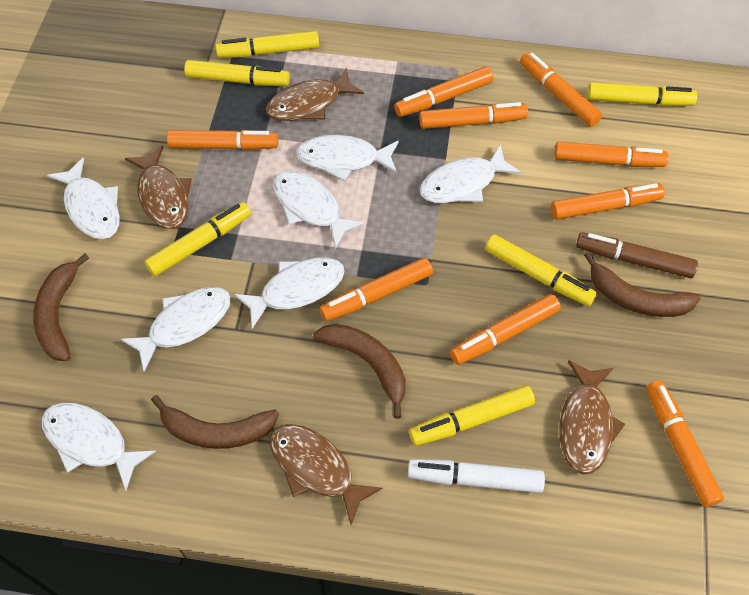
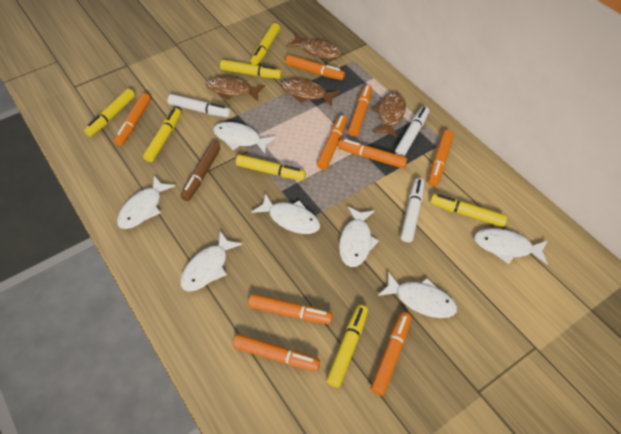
brown banana: 4 -> 0
white marker: 1 -> 3
yellow marker: 6 -> 7

